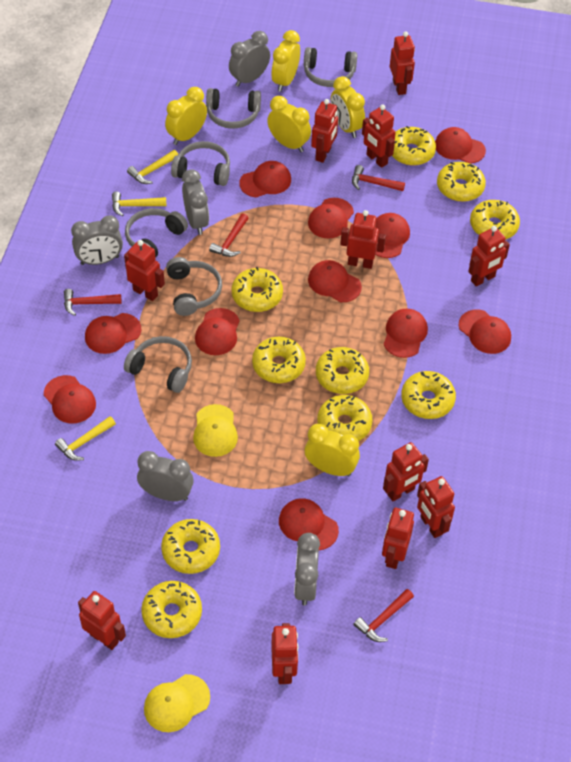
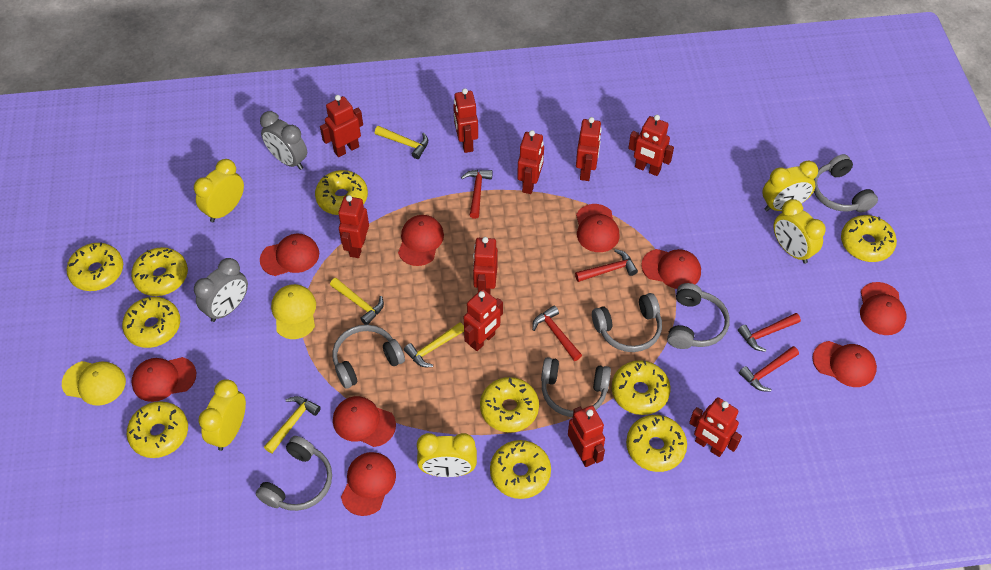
grey clock: 5 -> 2
red cap: 11 -> 9
red hammer: 4 -> 5
red robot: 11 -> 10
yellow hammer: 3 -> 4

